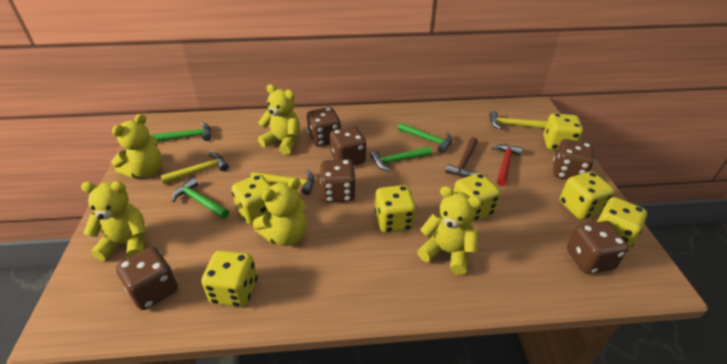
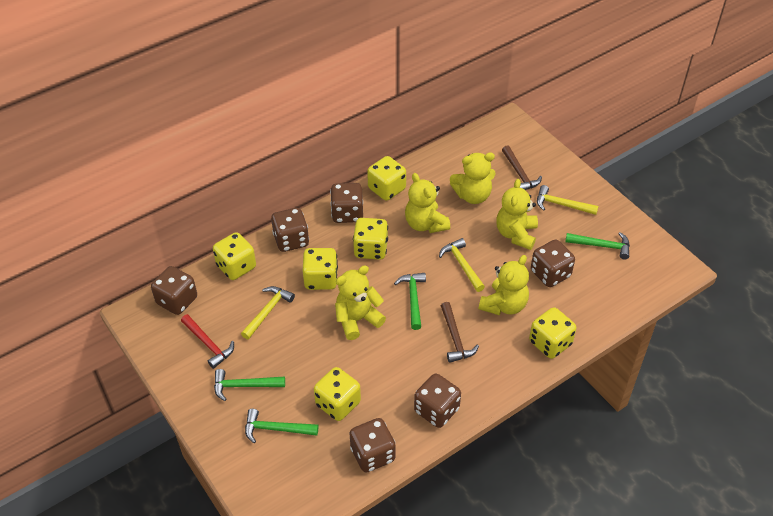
brown hammer: 1 -> 2
yellow dice: 7 -> 6

